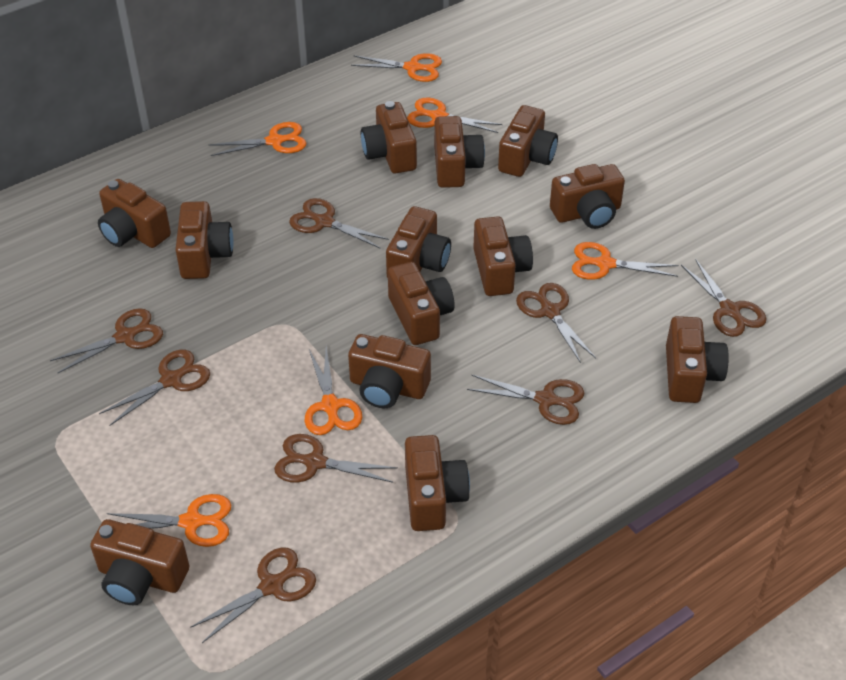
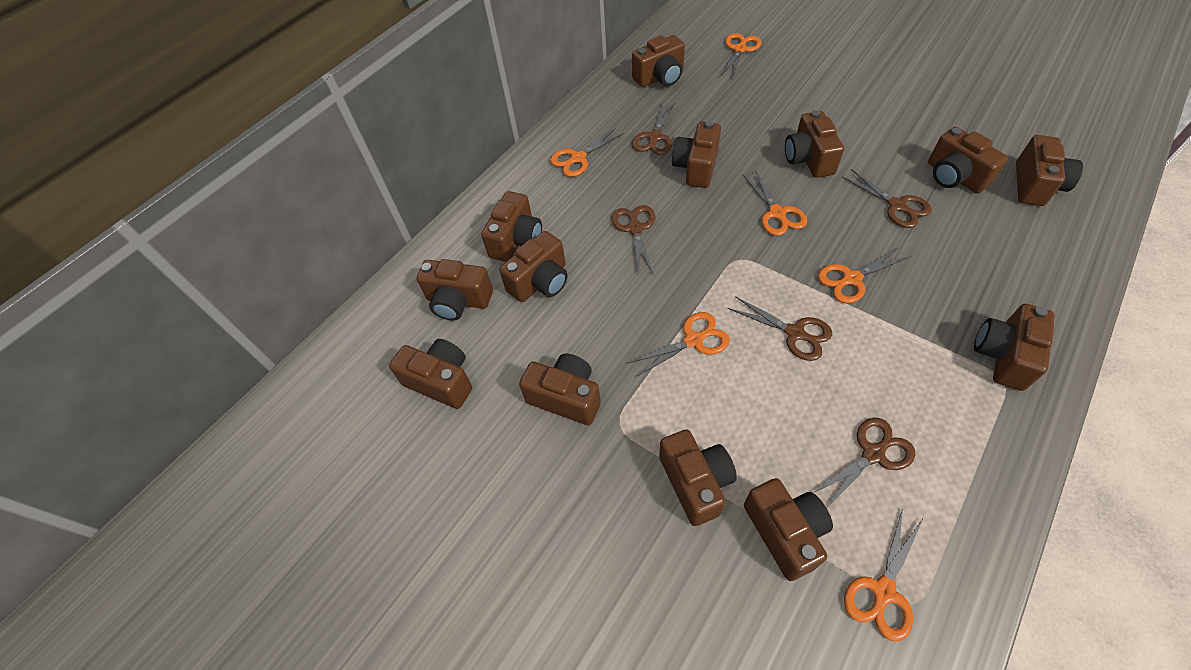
brown scissors: 8 -> 5

